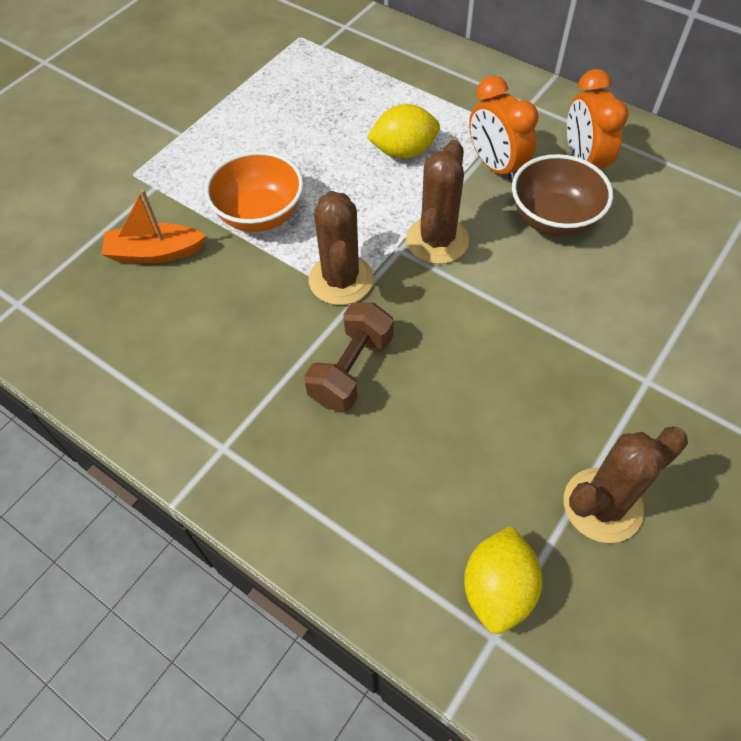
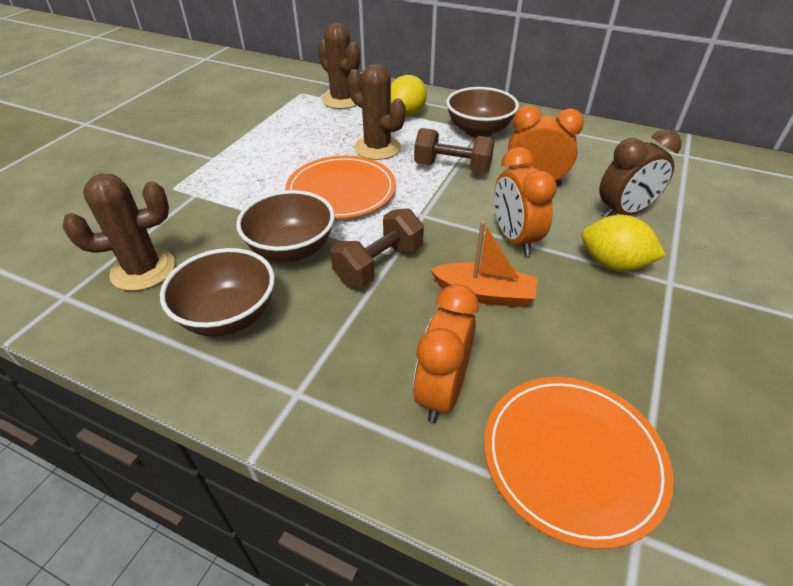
brown bowl: 1 -> 3
brown clock: 0 -> 1
brown dumbbell: 1 -> 2
orange bowl: 1 -> 0
orange clock: 2 -> 3
orange plate: 0 -> 2

